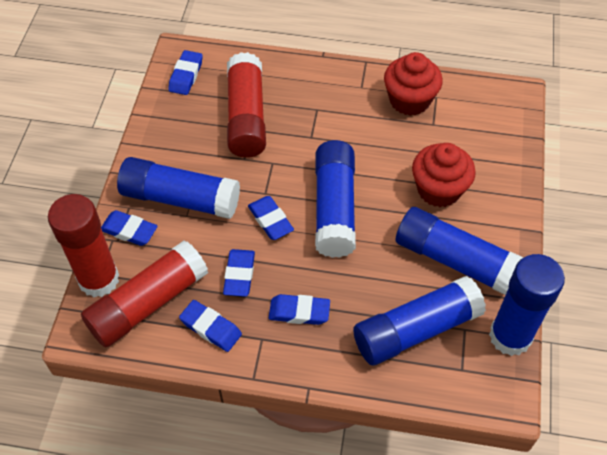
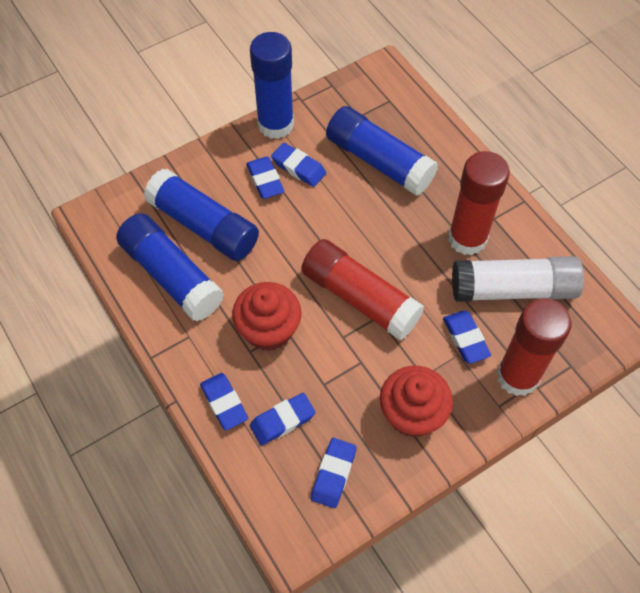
blue glue stick: 5 -> 4
white glue stick: 0 -> 1

